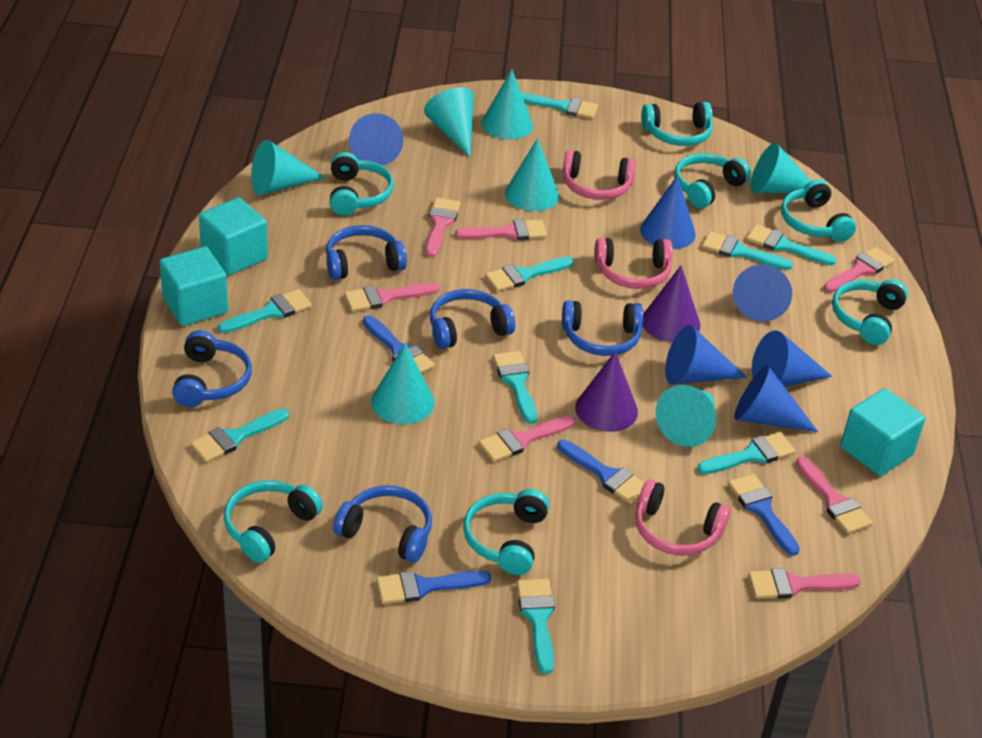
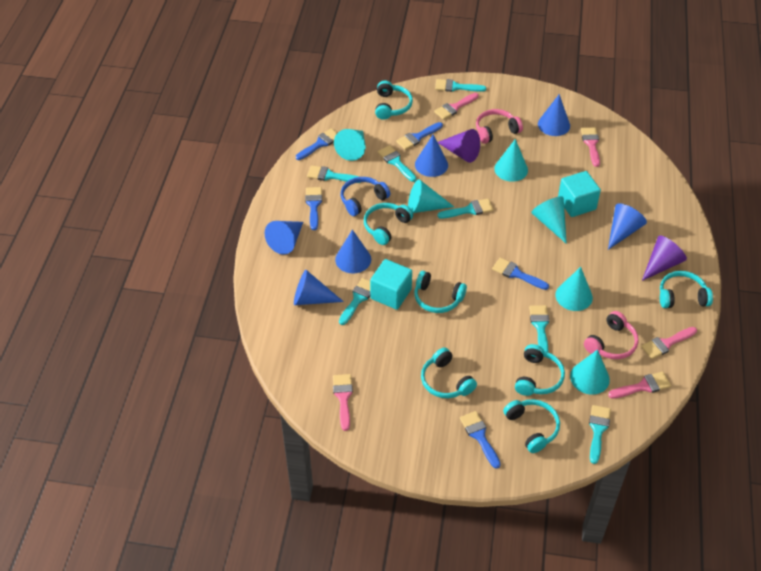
blue brush: 4 -> 5
blue headphones: 5 -> 1
pink brush: 7 -> 5
pink headphones: 3 -> 2
turquoise brush: 9 -> 7
turquoise cone: 7 -> 6
turquoise cube: 3 -> 2

